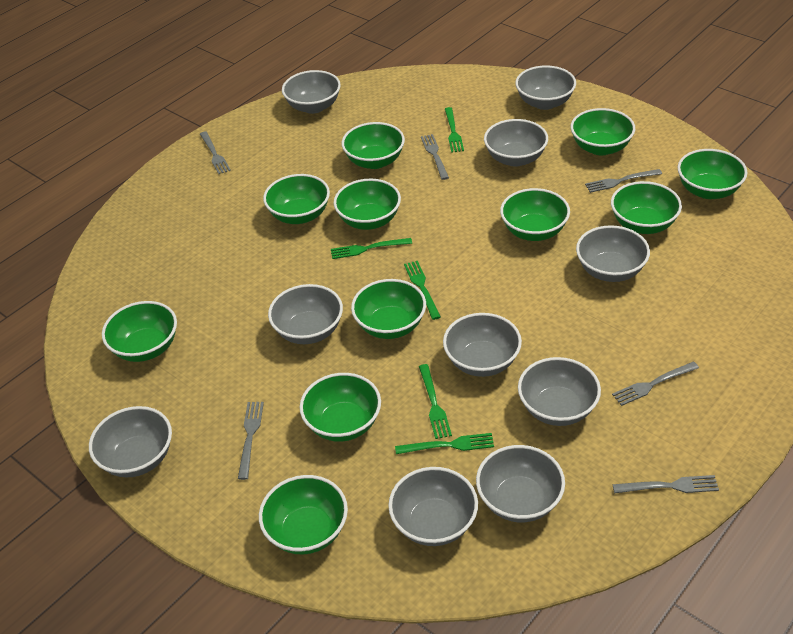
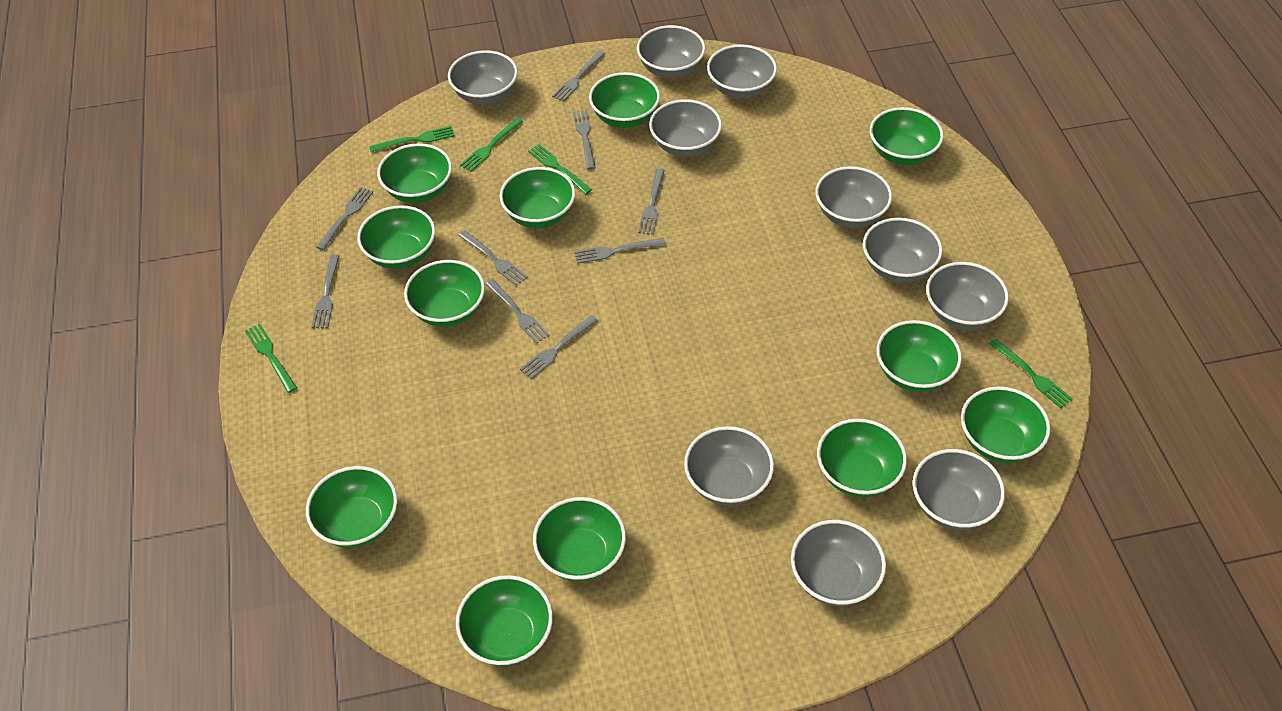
green bowl: 11 -> 12
grey fork: 6 -> 9

